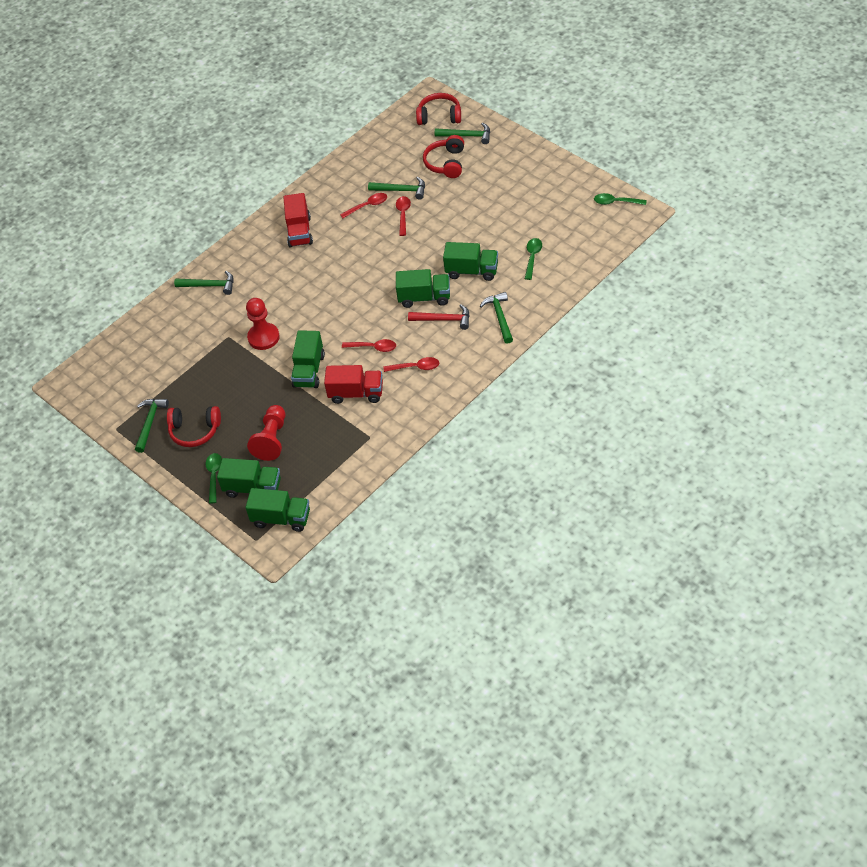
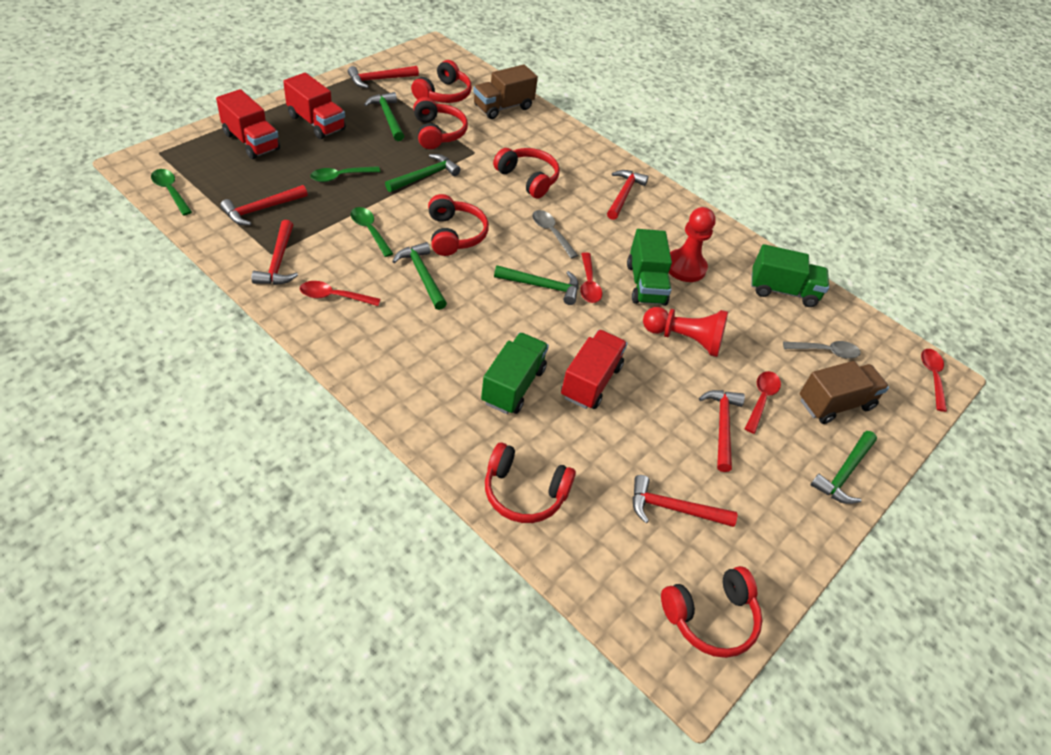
brown truck: 0 -> 2
green truck: 5 -> 3
grey spoon: 0 -> 2
red hammer: 1 -> 6
red headphones: 3 -> 6
red truck: 2 -> 3

